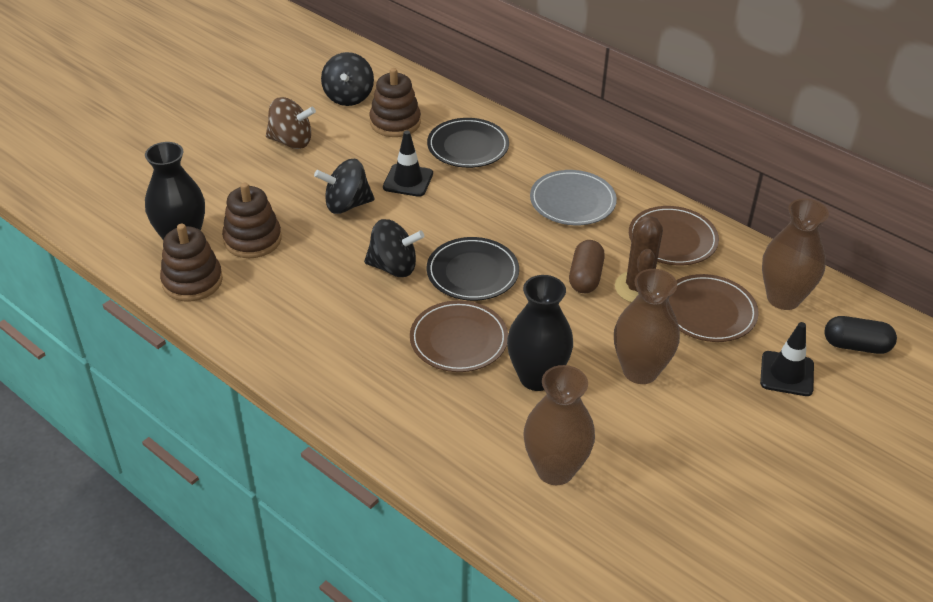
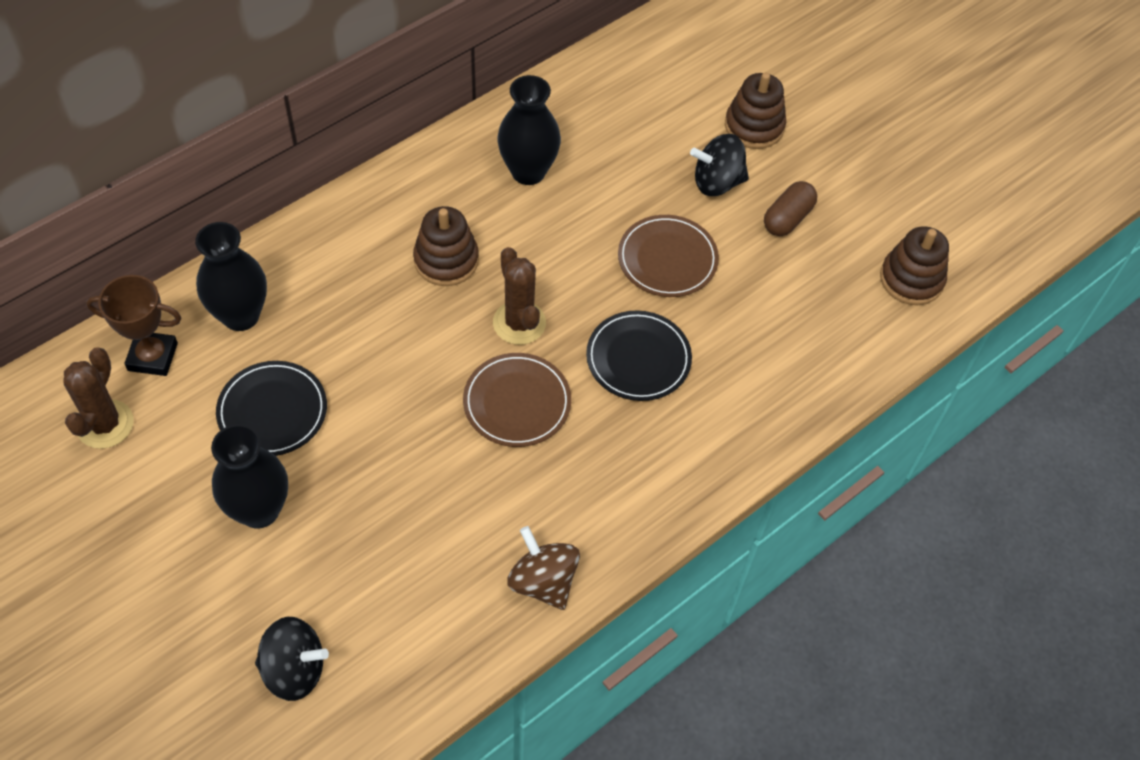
black capsule: 1 -> 0
black spinning top: 3 -> 2
black traffic cone: 2 -> 0
black vase: 2 -> 3
brown cactus: 1 -> 2
brown plate: 3 -> 2
brown trophy: 0 -> 1
brown vase: 3 -> 0
grey plate: 1 -> 0

